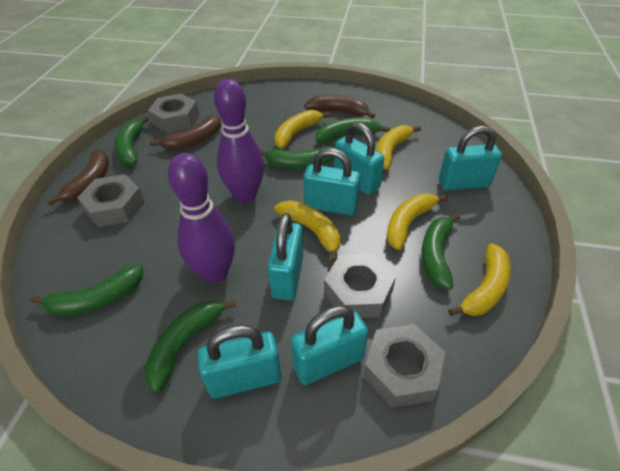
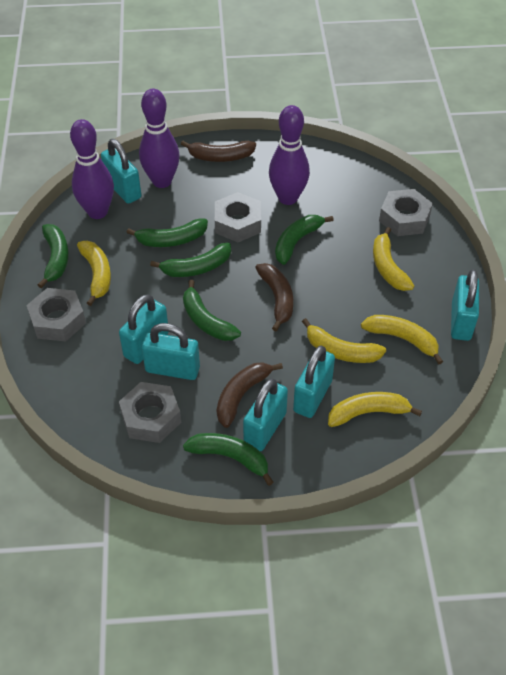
purple bowling pin: 2 -> 3

